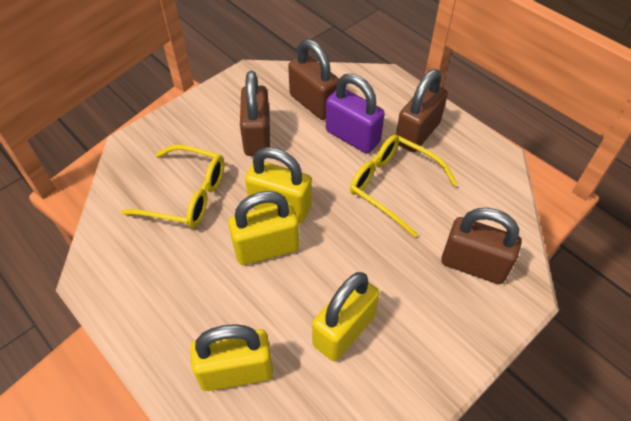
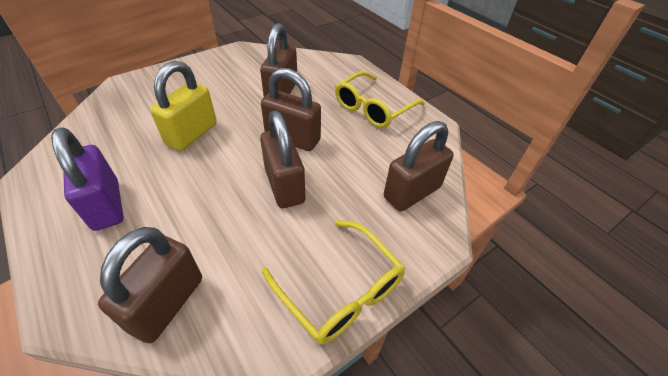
brown padlock: 4 -> 5
yellow padlock: 4 -> 1

